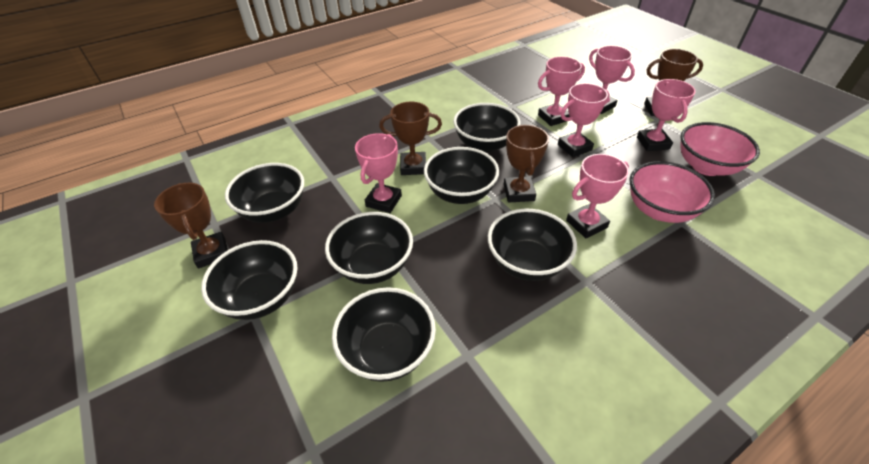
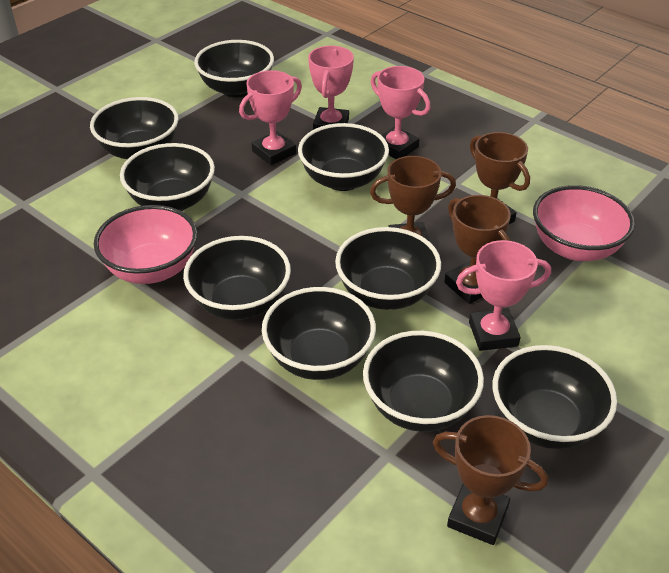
black bowl: 7 -> 9
pink trophy: 6 -> 4

